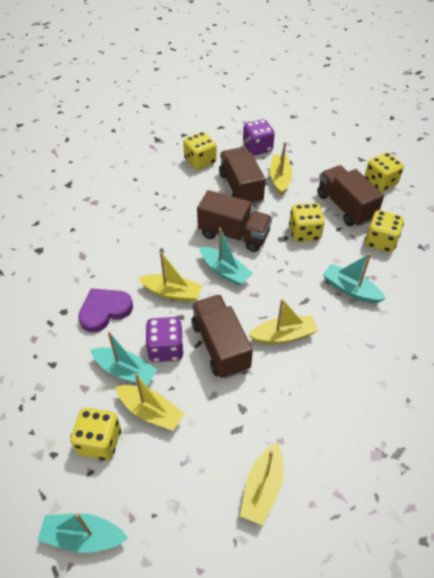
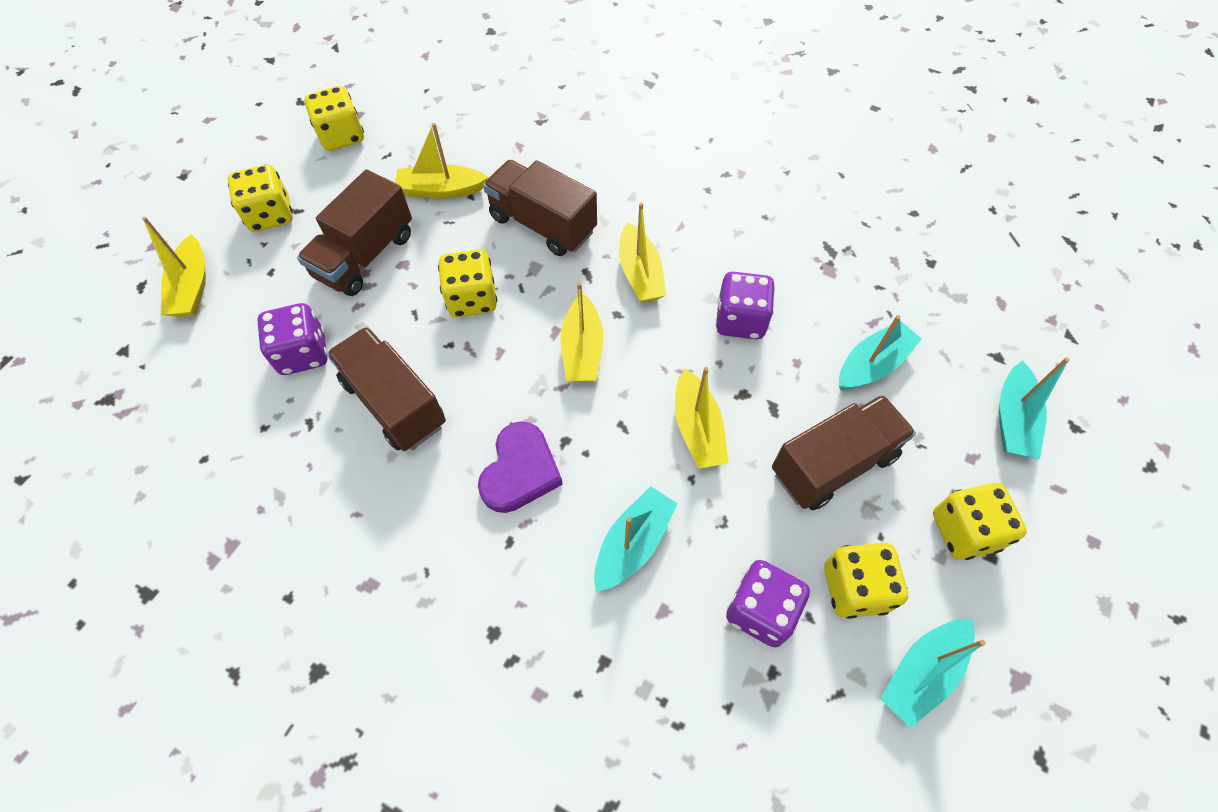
purple dice: 2 -> 3

